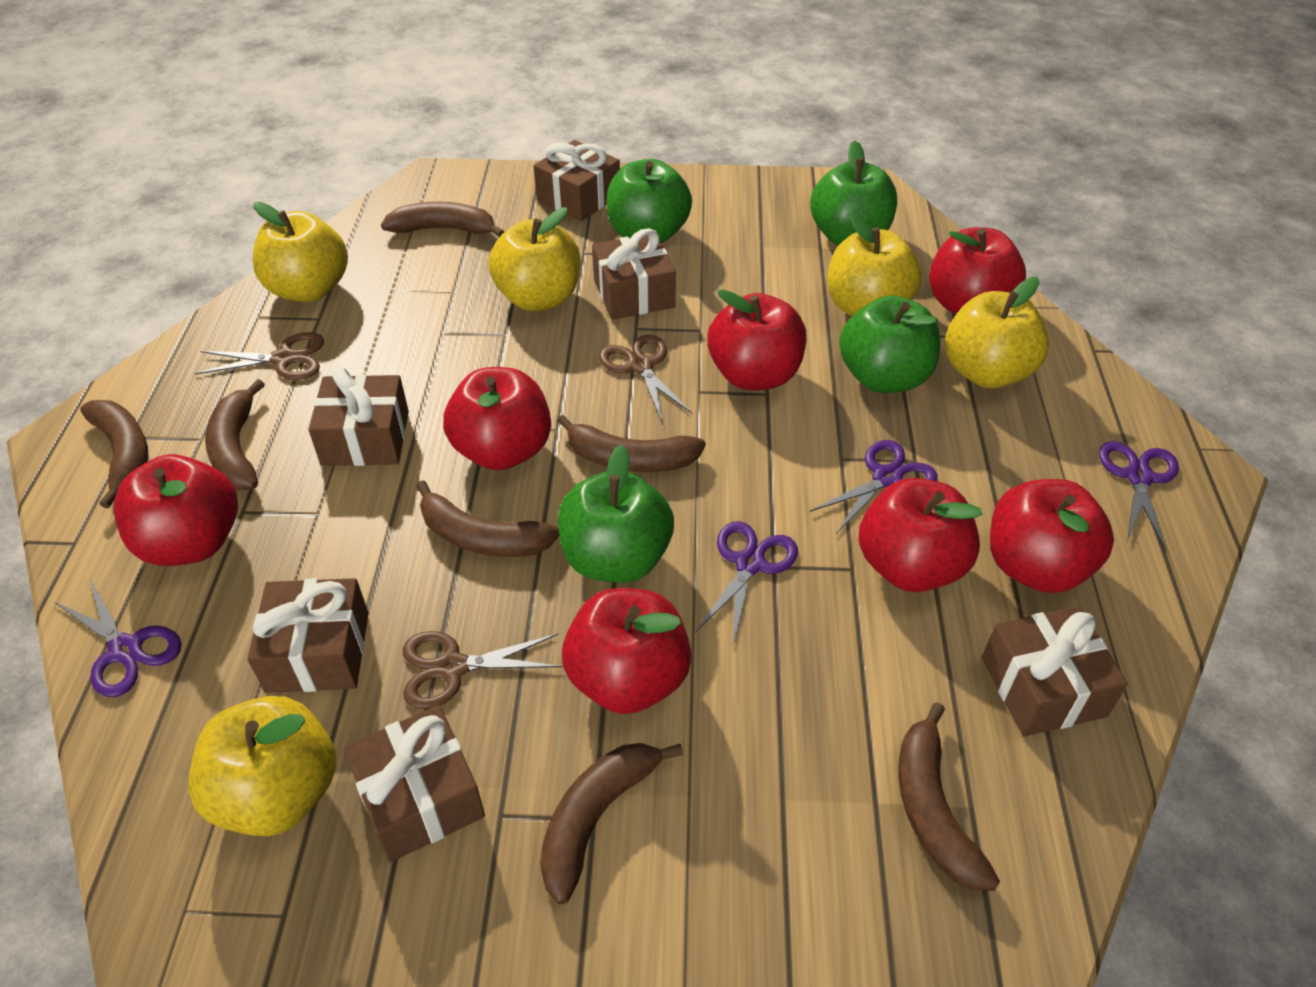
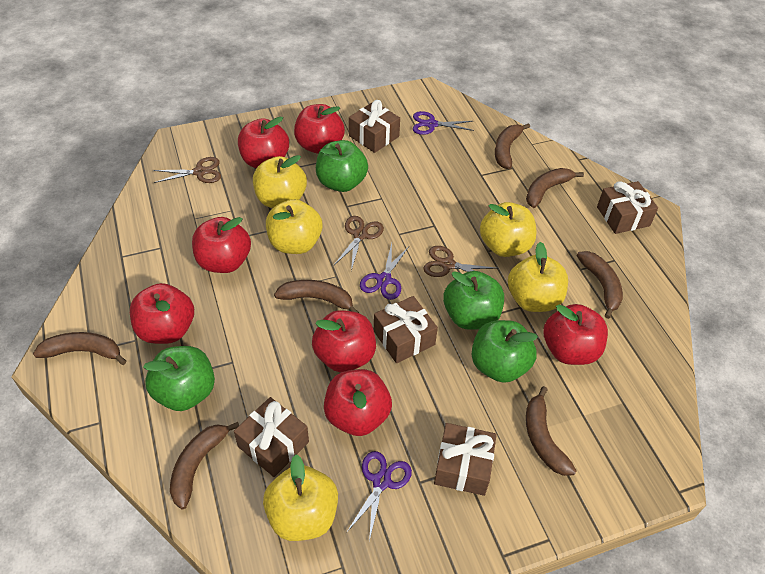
brown gift: 6 -> 5
purple scissors: 4 -> 3

